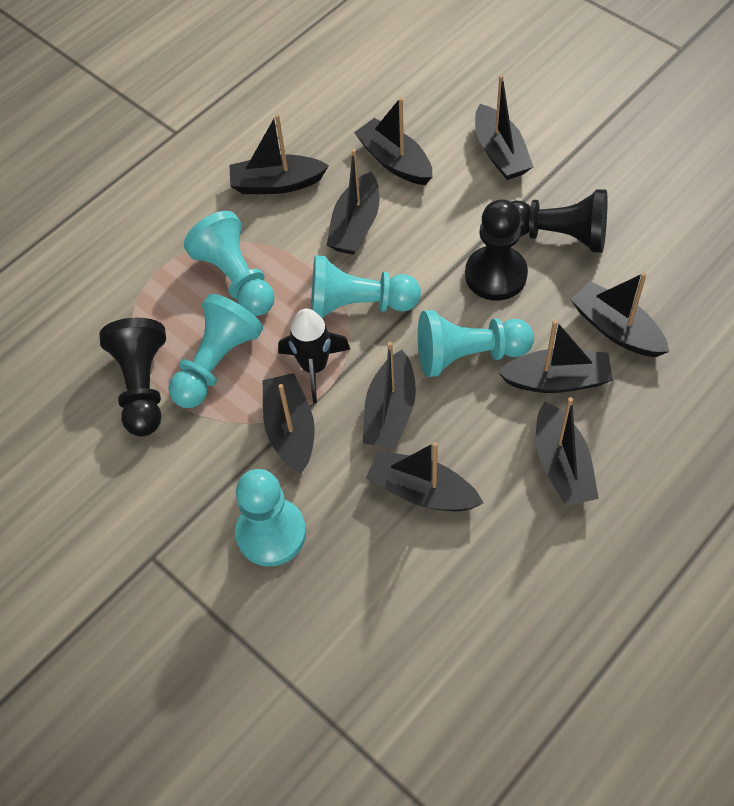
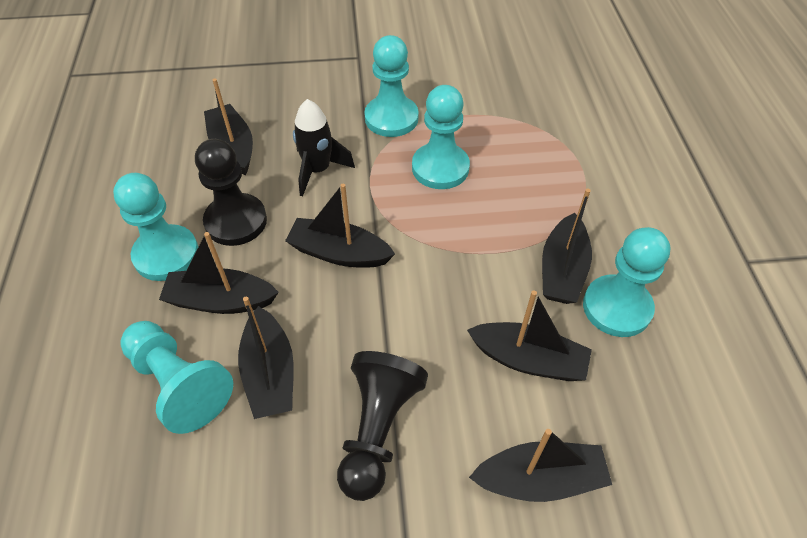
black boat: 10 -> 7
black pawn: 3 -> 2

